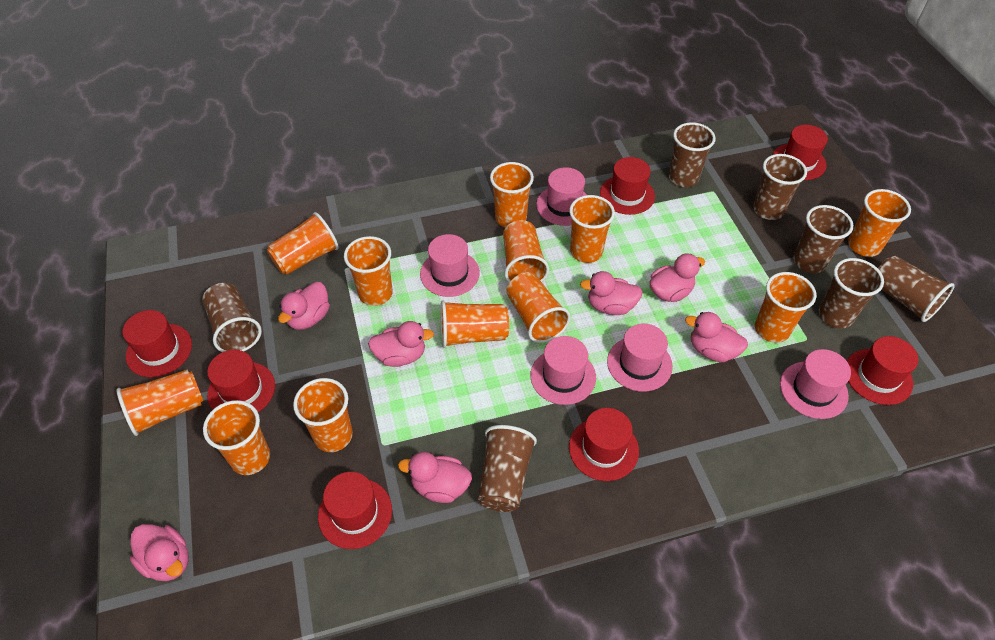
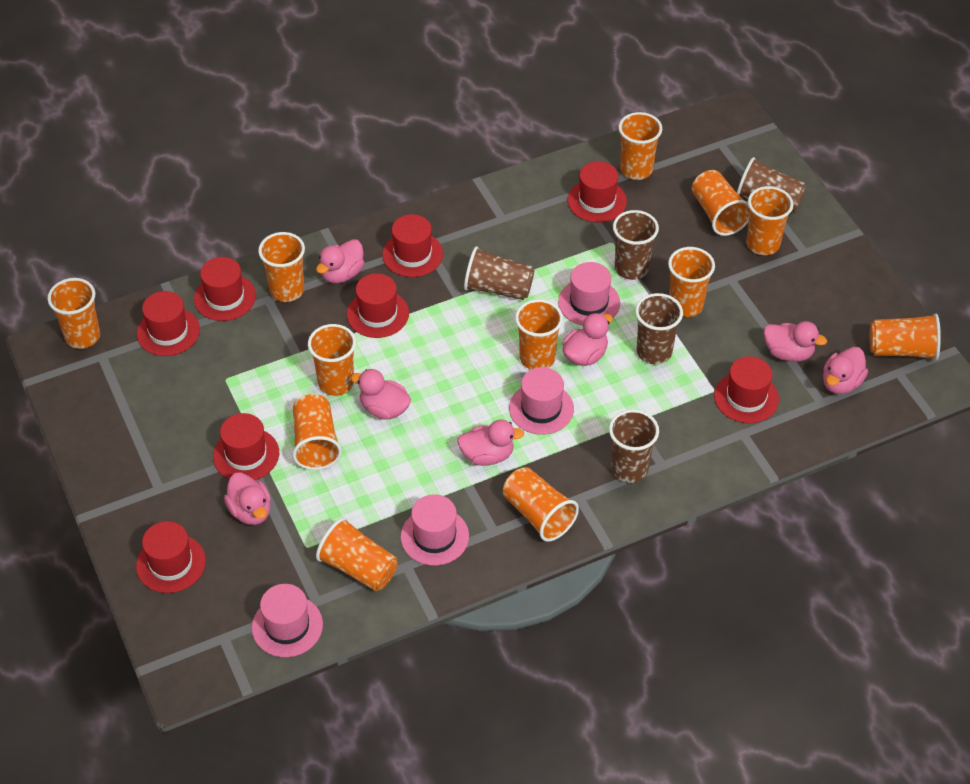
brown cup: 7 -> 5
pink hat: 5 -> 4
red hat: 7 -> 8

